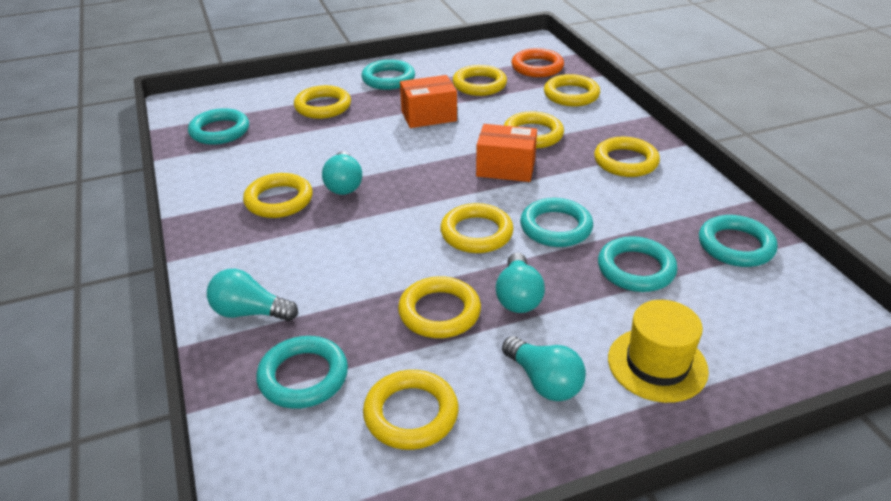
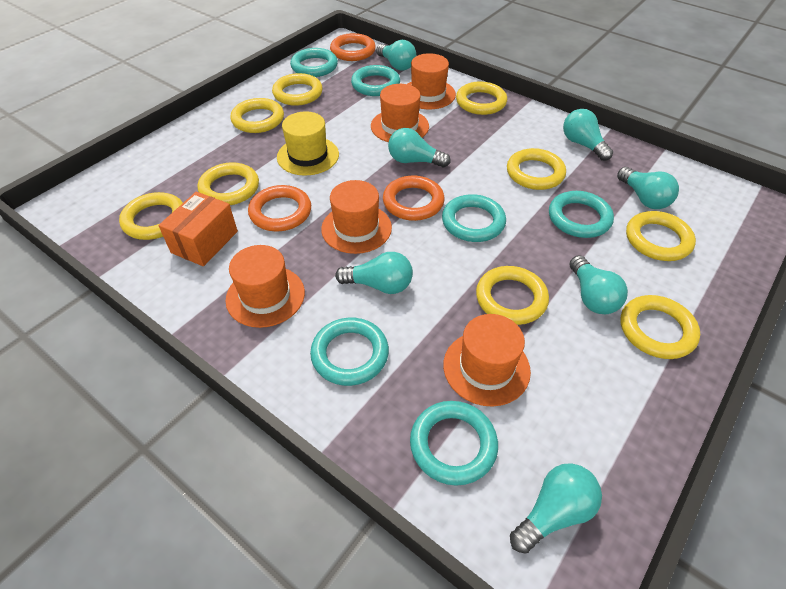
orange box: 2 -> 1
orange hat: 0 -> 5
orange ring: 1 -> 3
turquoise light bulb: 4 -> 7

